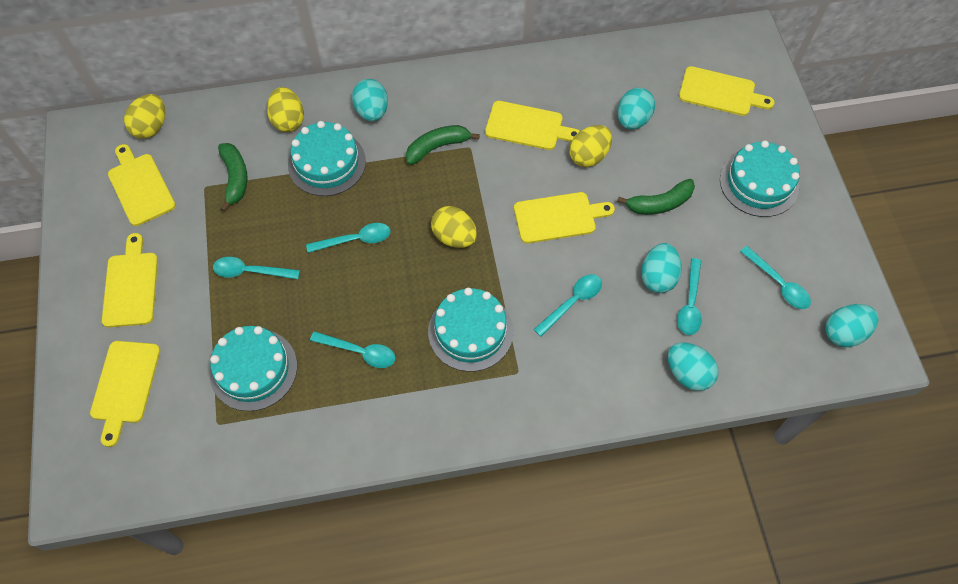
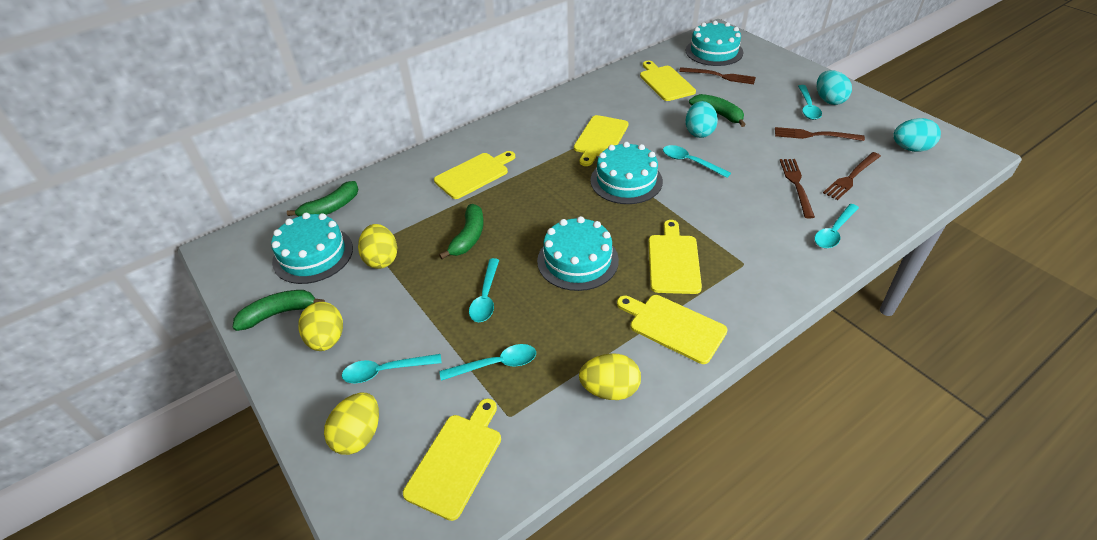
brown fork: 0 -> 4
green banana: 3 -> 4
turquoise egg: 5 -> 3

